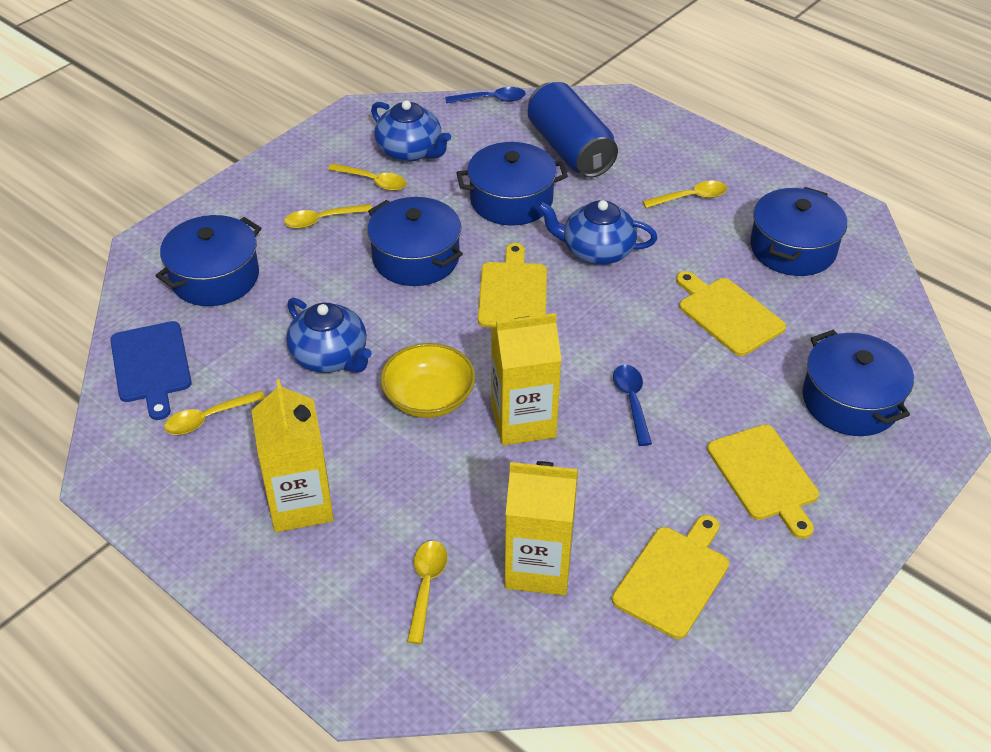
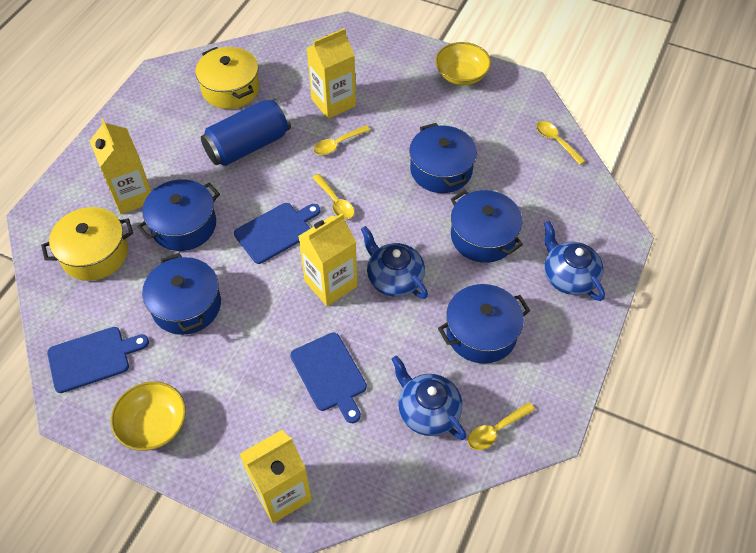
blue cutting board: 1 -> 3
blue spoon: 2 -> 0
yellow bowl: 1 -> 2
yellow carton: 3 -> 4
yellow cutting board: 4 -> 0
yellow pot: 0 -> 2
yellow spoon: 5 -> 4

